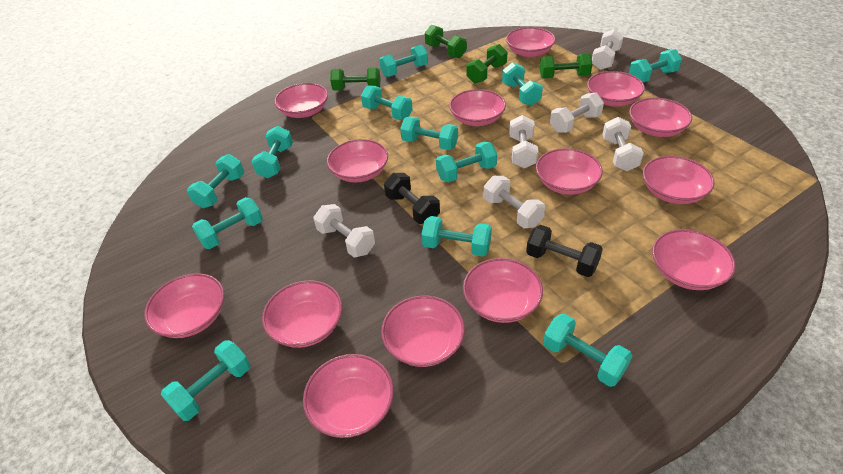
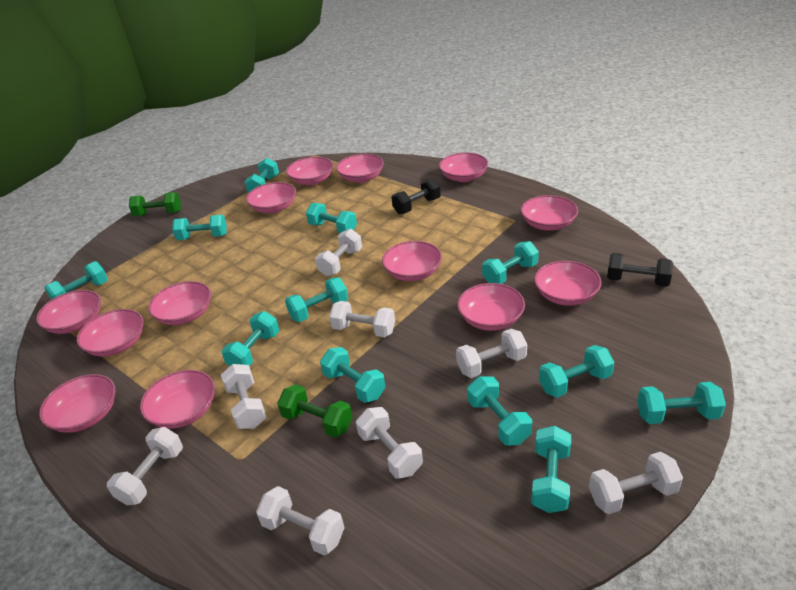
green dumbbell: 4 -> 2
pink bowl: 14 -> 13
white dumbbell: 6 -> 8

